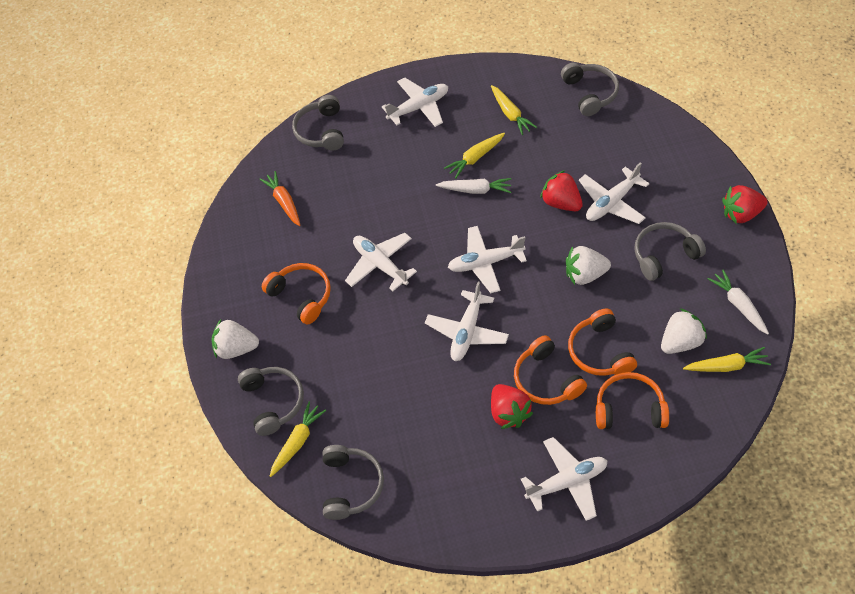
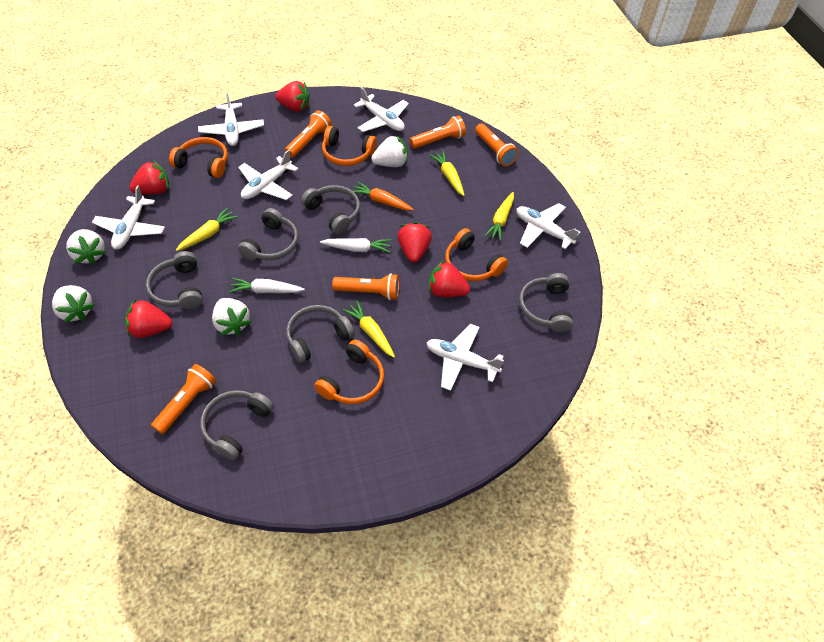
grey headphones: 5 -> 6
orange flashlight: 0 -> 5
red strawberry: 3 -> 5
white strawberry: 3 -> 4

